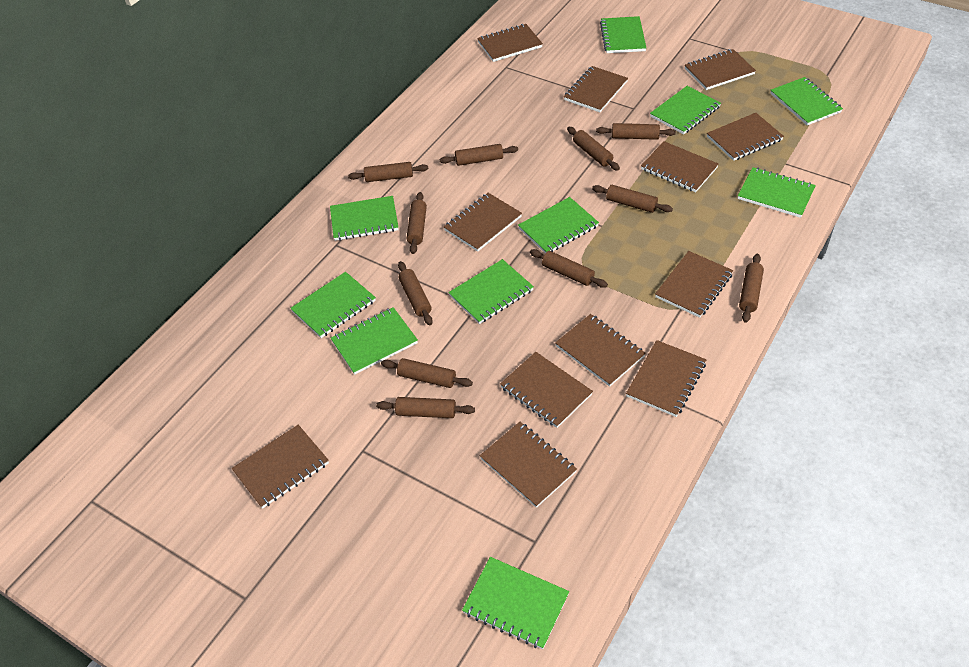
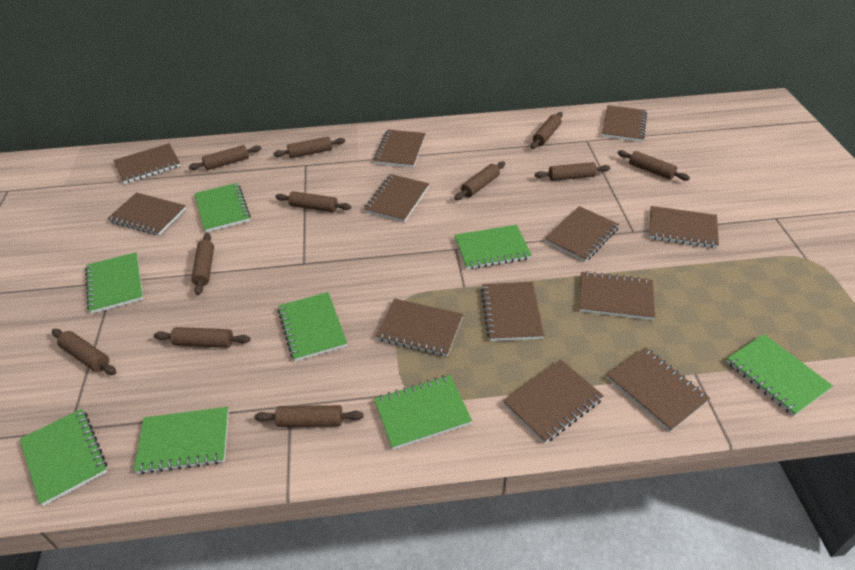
green notebook: 10 -> 8

